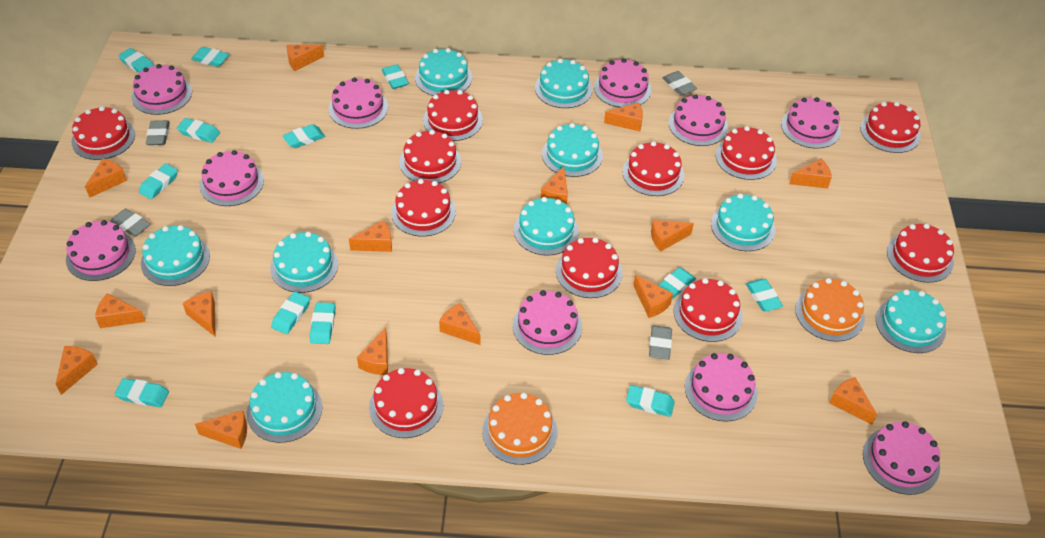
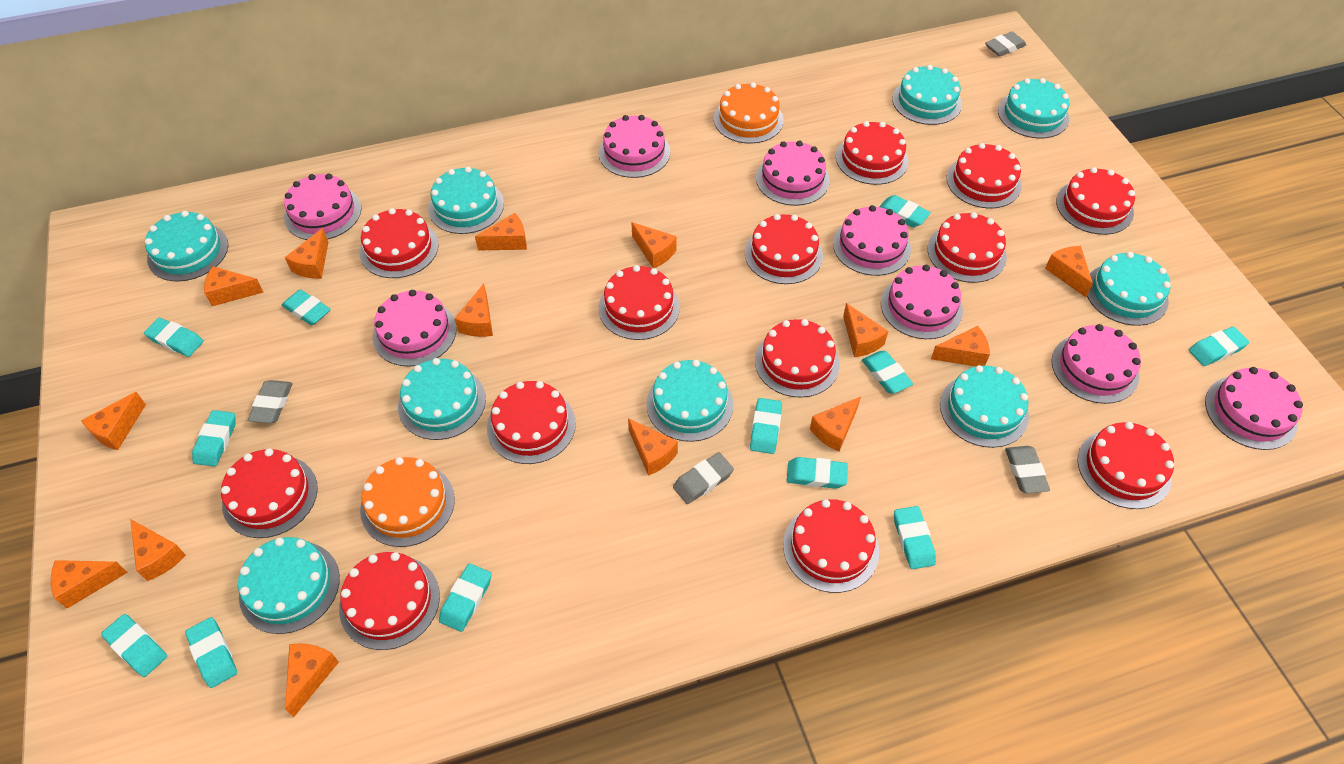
orange cheese: 15 -> 14
pink cake: 10 -> 8
red cake: 11 -> 13

